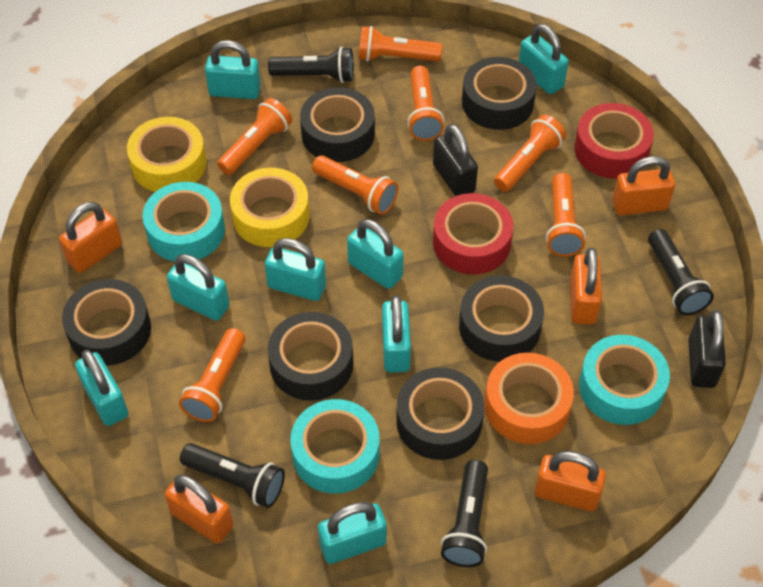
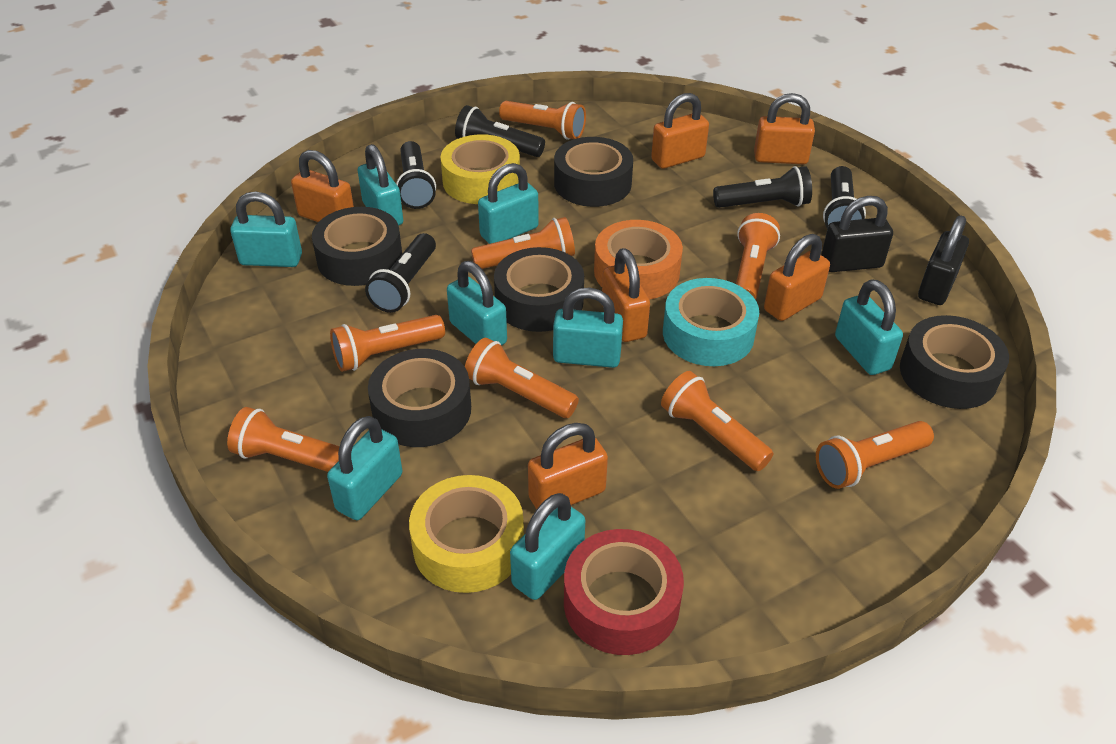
black flashlight: 4 -> 5
black tape: 6 -> 5
orange flashlight: 7 -> 8
orange padlock: 5 -> 6
red tape: 2 -> 1
turquoise tape: 3 -> 1

